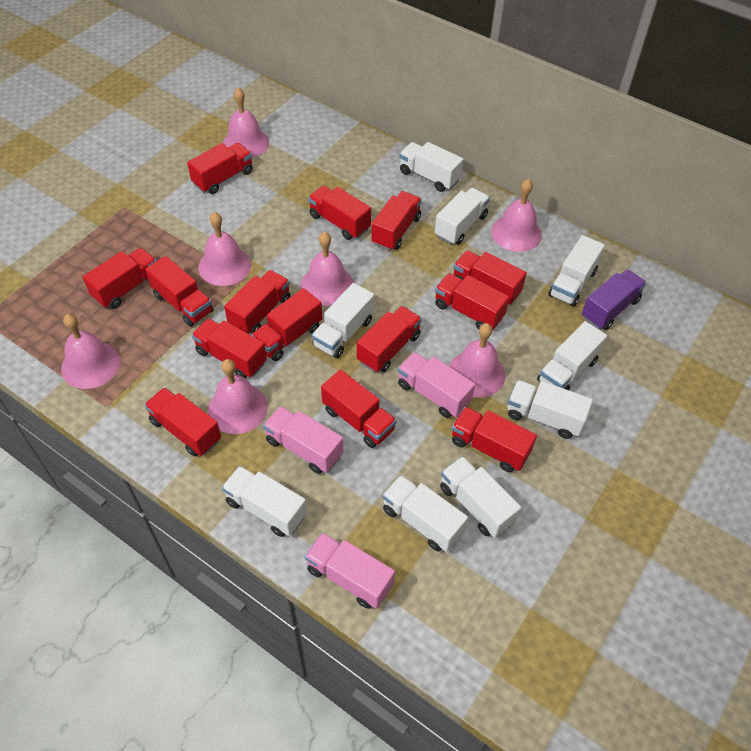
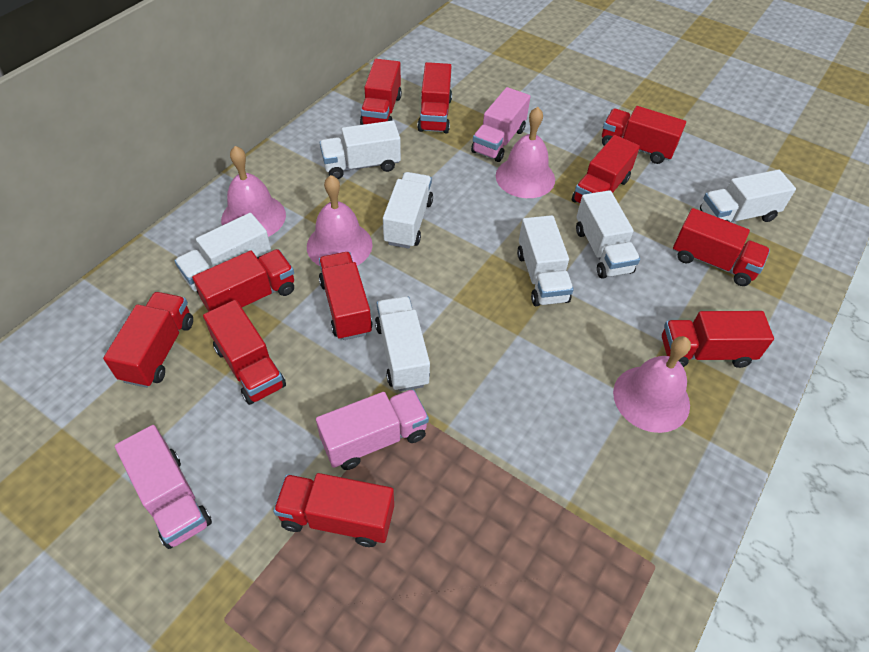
pink bell: 7 -> 4
purple truck: 1 -> 0
red truck: 14 -> 11
white truck: 9 -> 7

